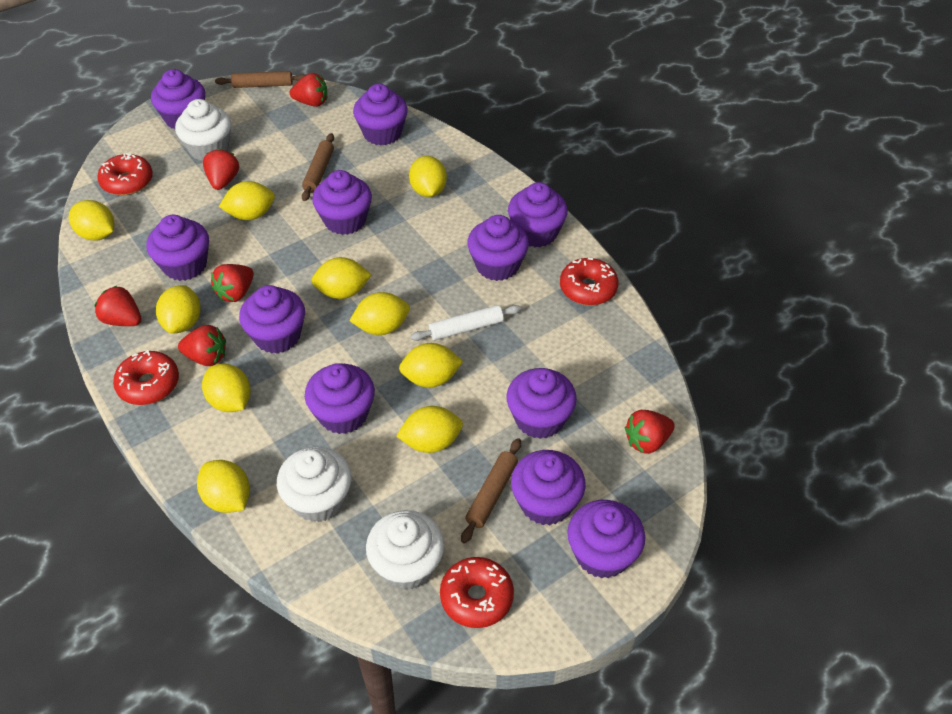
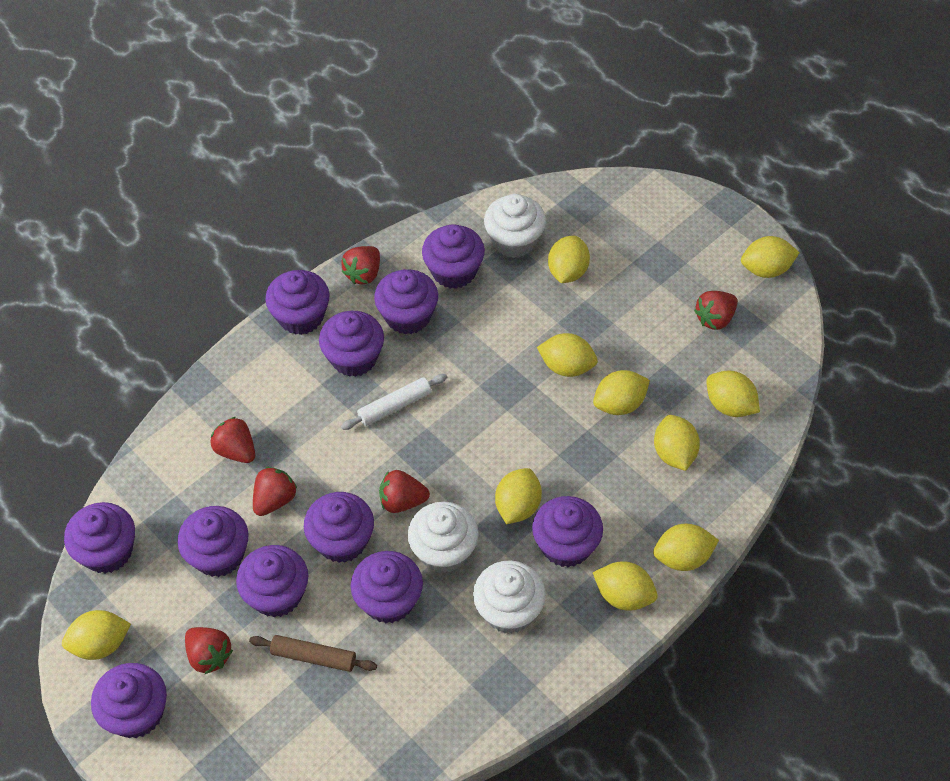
brown rolling pin: 3 -> 1
red donut: 4 -> 0

